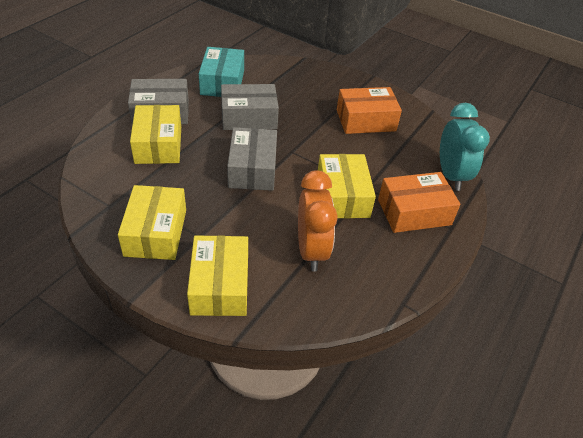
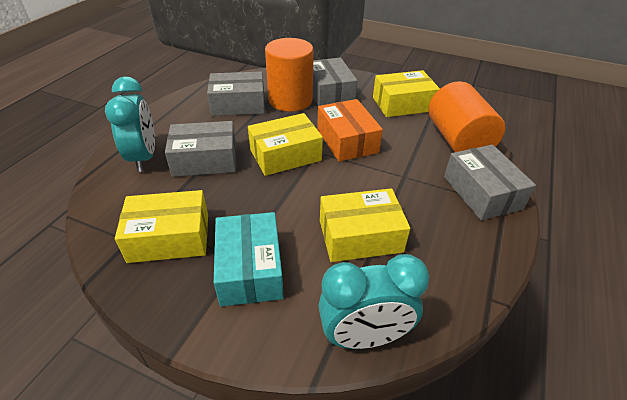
grey box: 3 -> 4
orange box: 2 -> 1
orange clock: 1 -> 0
orange cylinder: 0 -> 2
turquoise clock: 1 -> 2

